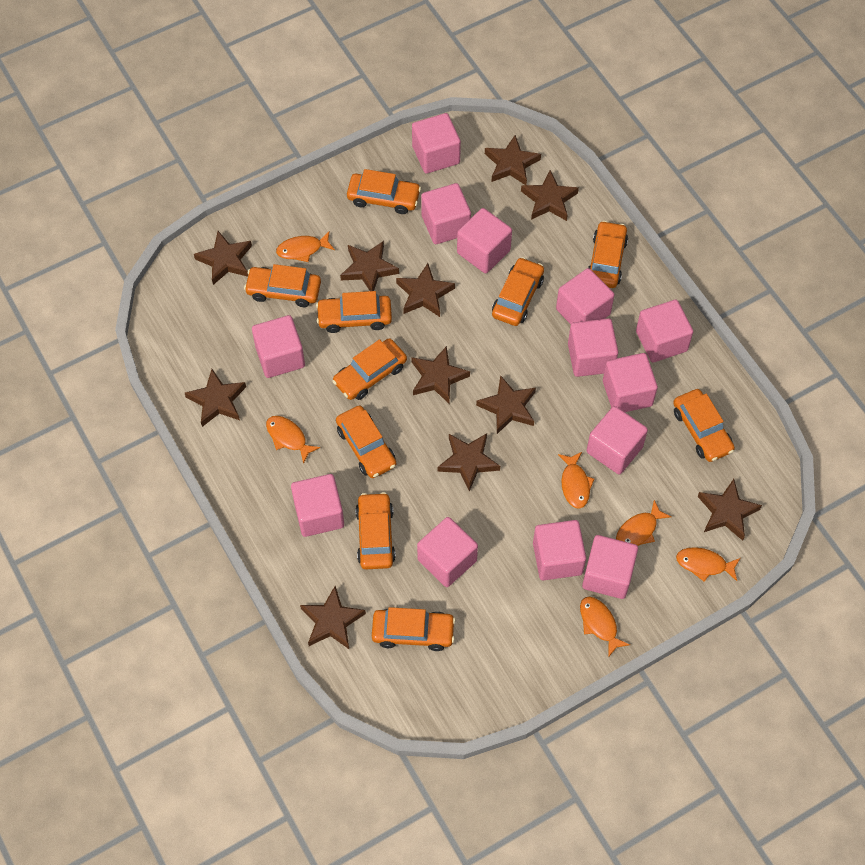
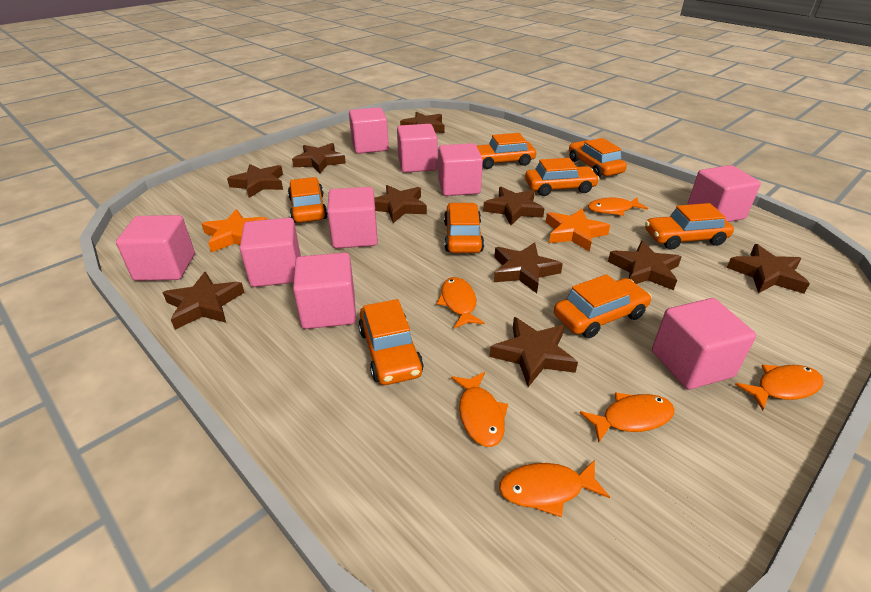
brown star: 11 -> 10
orange car: 10 -> 8
orange star: 0 -> 2
pink cube: 13 -> 9

